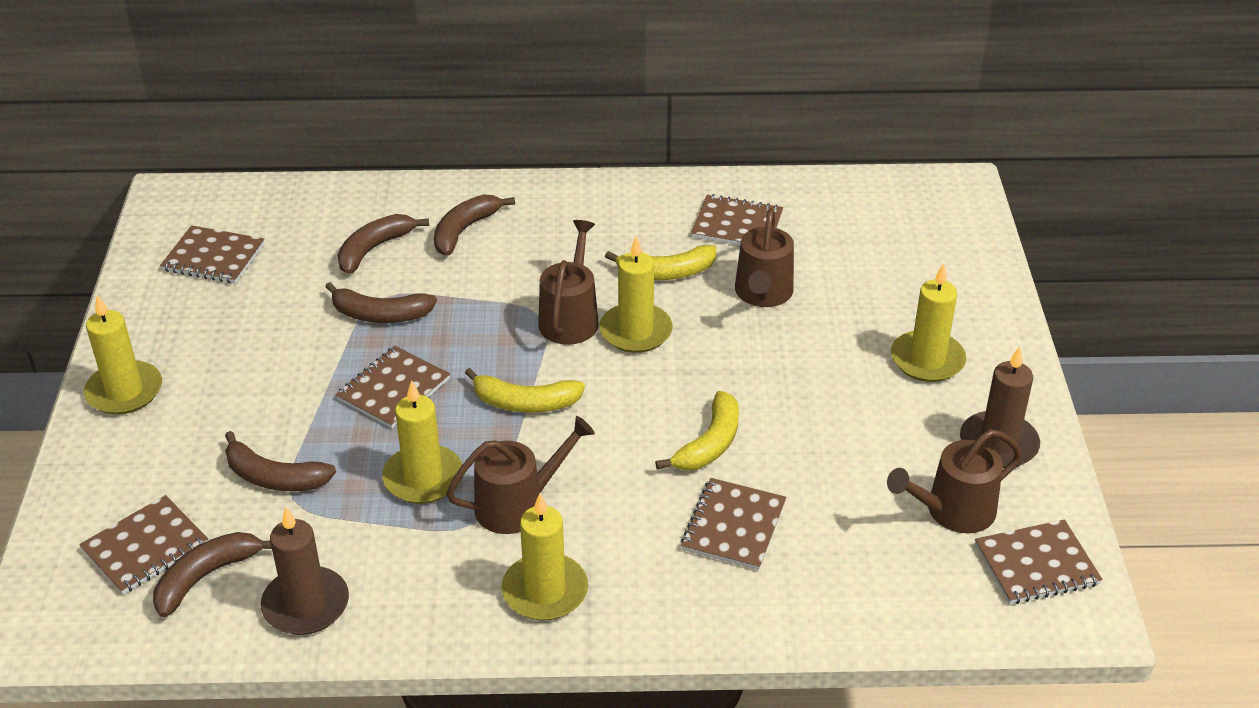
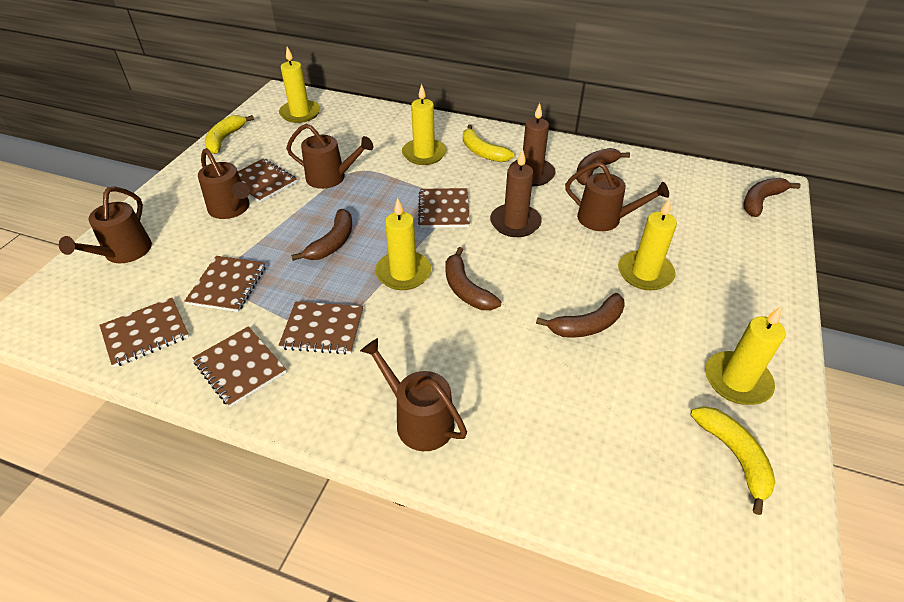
brown watering can: 4 -> 5

